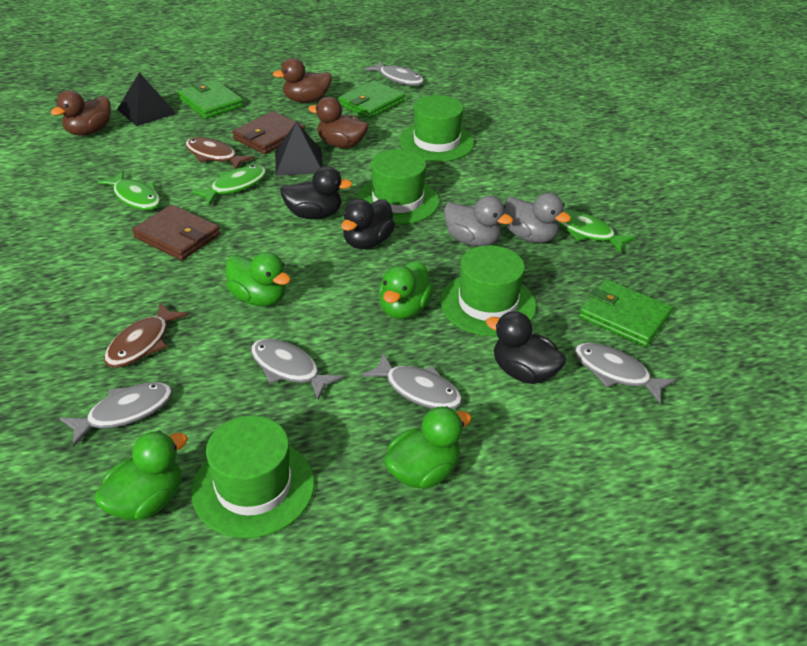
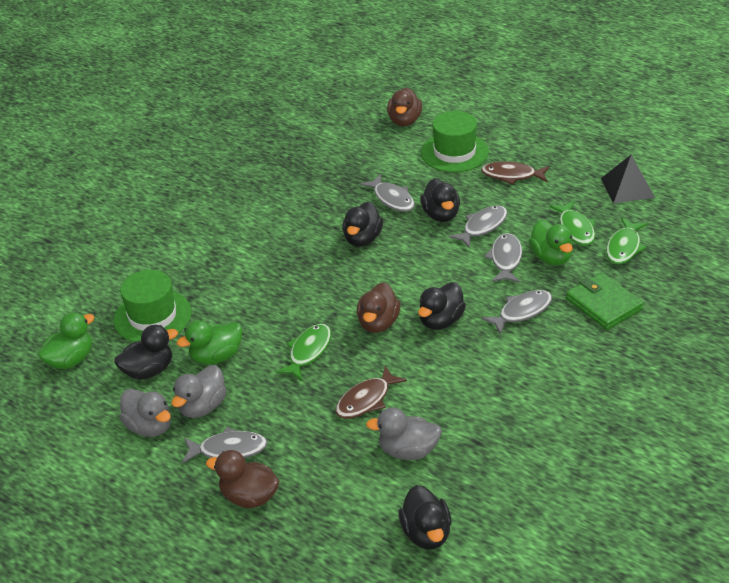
black duck: 3 -> 5
black pyramid: 2 -> 1
brown wallet: 2 -> 0
green duck: 4 -> 3
green hat: 4 -> 2
green wallet: 3 -> 1
grey duck: 2 -> 3

